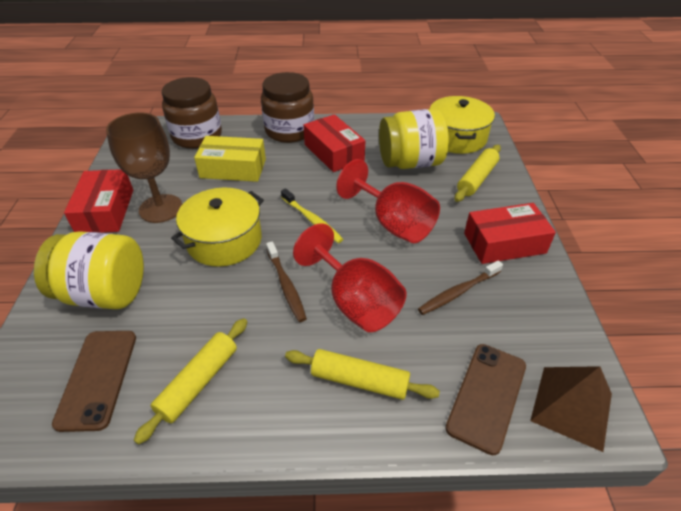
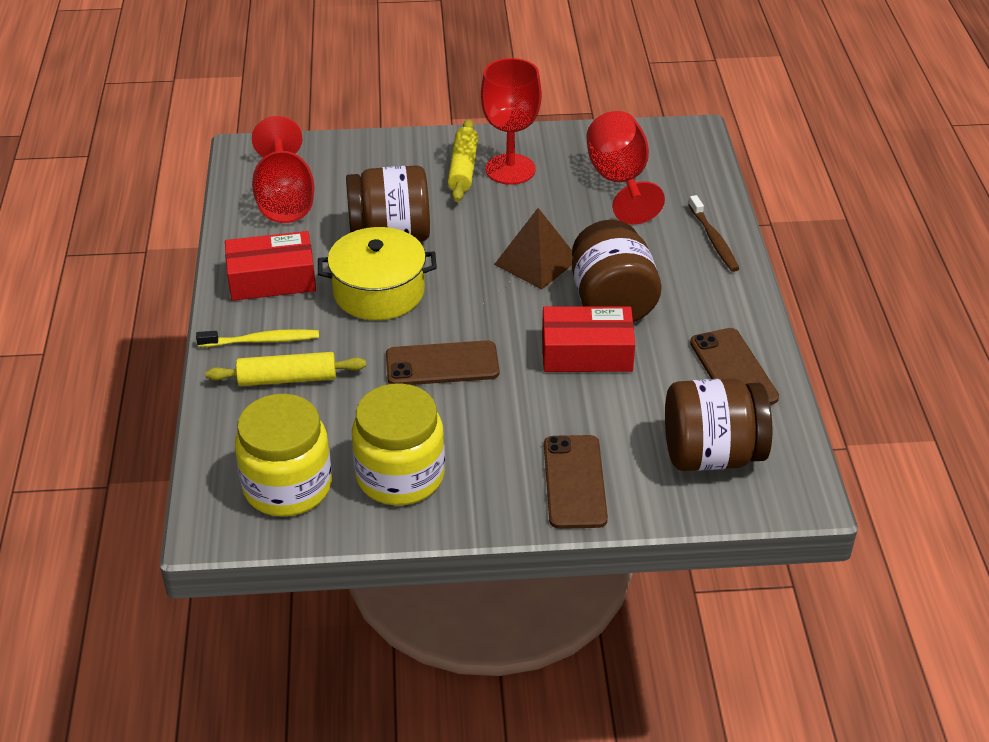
brown goblet: 1 -> 0
brown jar: 2 -> 3
brown phone: 2 -> 3
brown toothbrush: 2 -> 1
red box: 3 -> 2
red goblet: 2 -> 3
yellow box: 1 -> 0
yellow pot: 2 -> 1
yellow rolling pin: 3 -> 2

